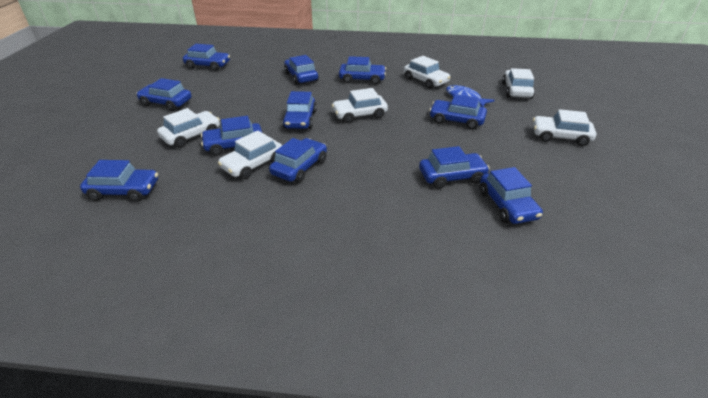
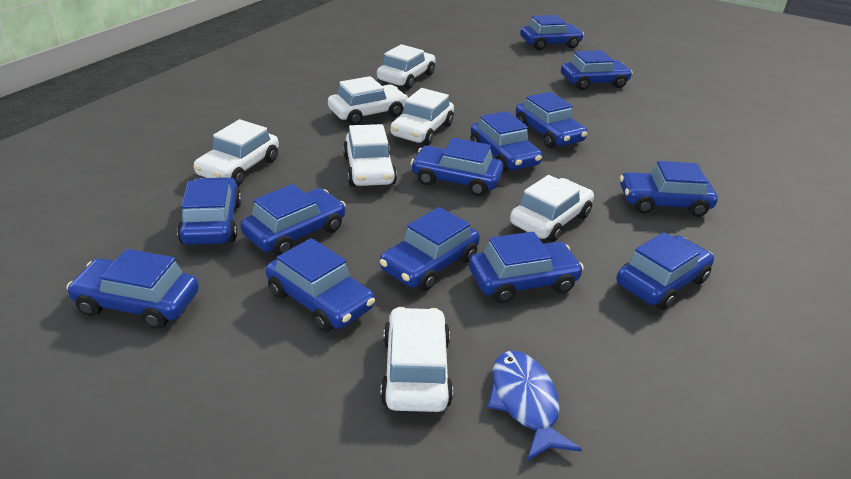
blue car: 11 -> 13
white car: 6 -> 7

